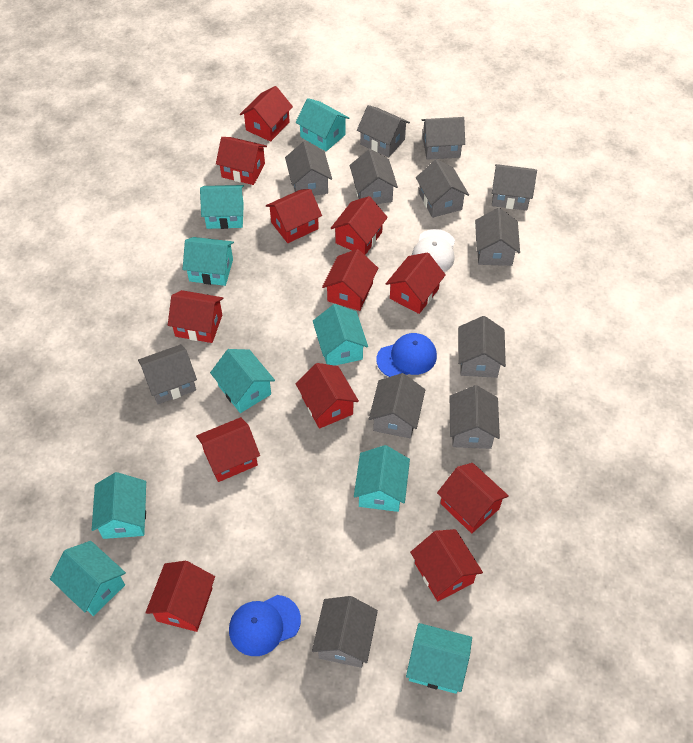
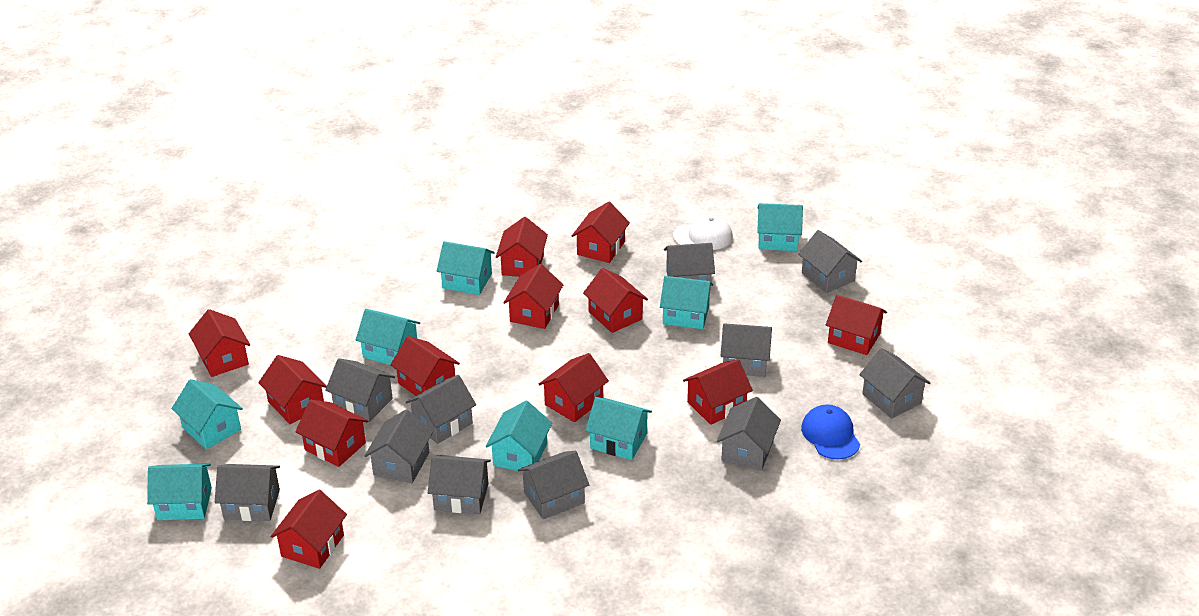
blue cap: 2 -> 1
grey house: 12 -> 11
turquoise house: 9 -> 8

